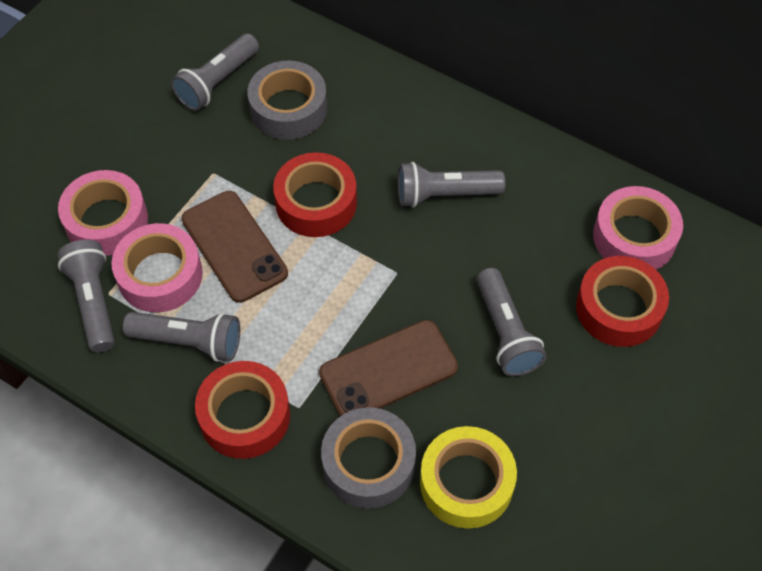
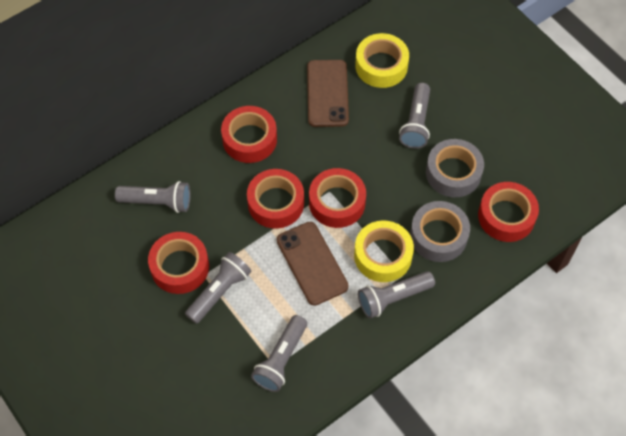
pink tape: 3 -> 0
red tape: 3 -> 5
yellow tape: 1 -> 2

